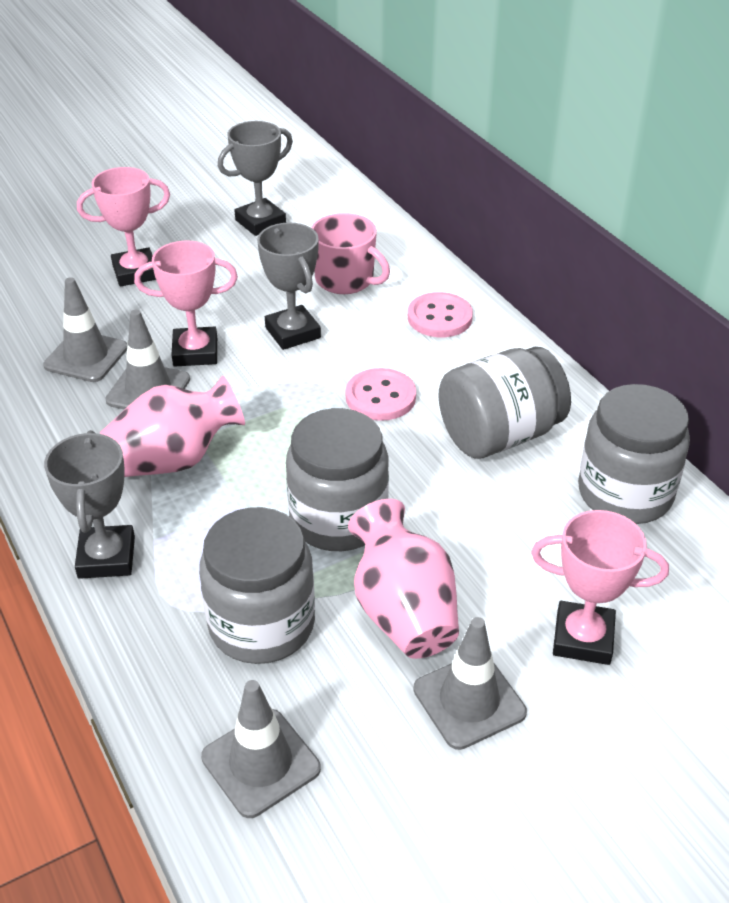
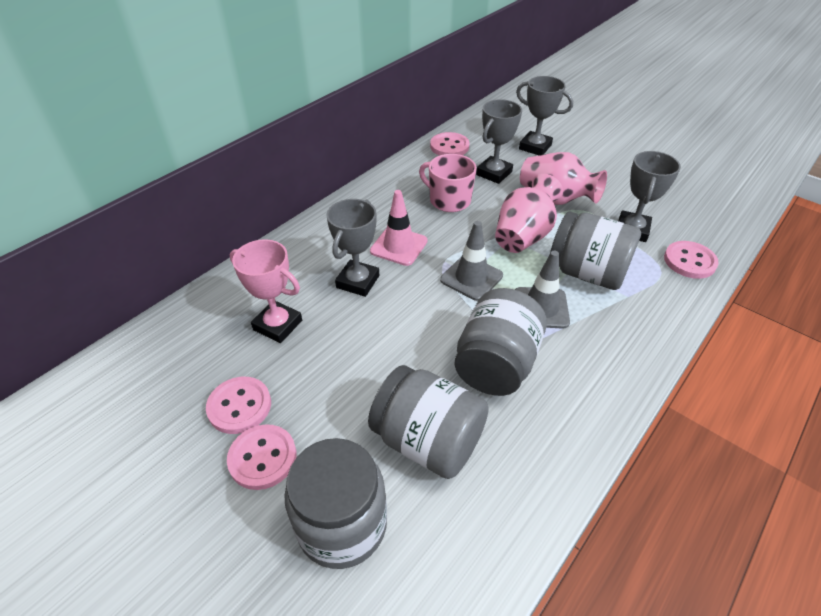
grey traffic cone: 4 -> 2
grey trophy: 3 -> 4
pink button: 2 -> 4
pink traffic cone: 0 -> 1
pink trophy: 3 -> 1

